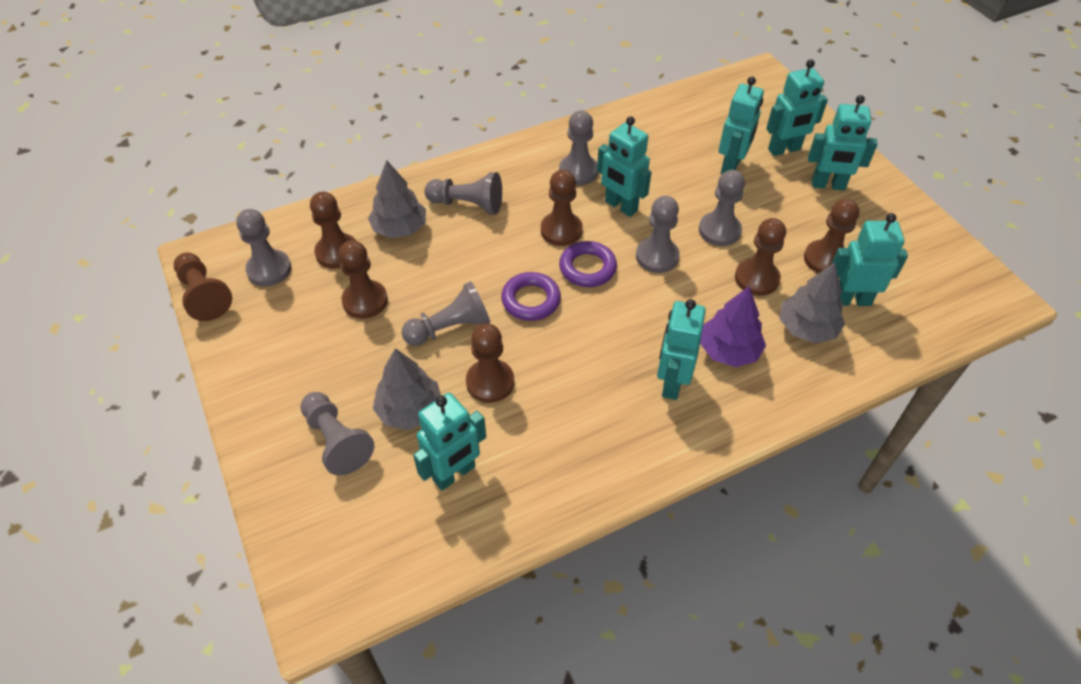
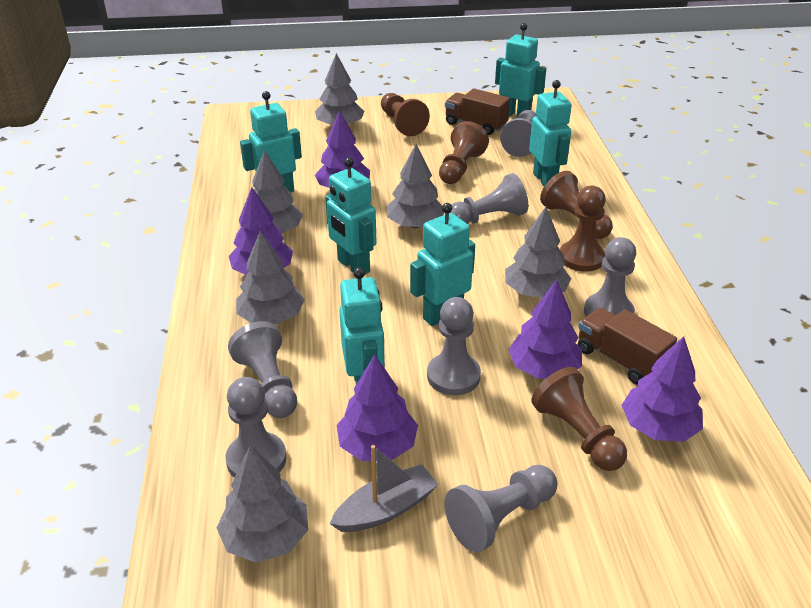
brown pawn: 7 -> 5
brown truck: 0 -> 2
grey boat: 0 -> 1
grey tree: 3 -> 6
purple ring: 2 -> 0
purple tree: 1 -> 5
turquoise robot: 7 -> 6

